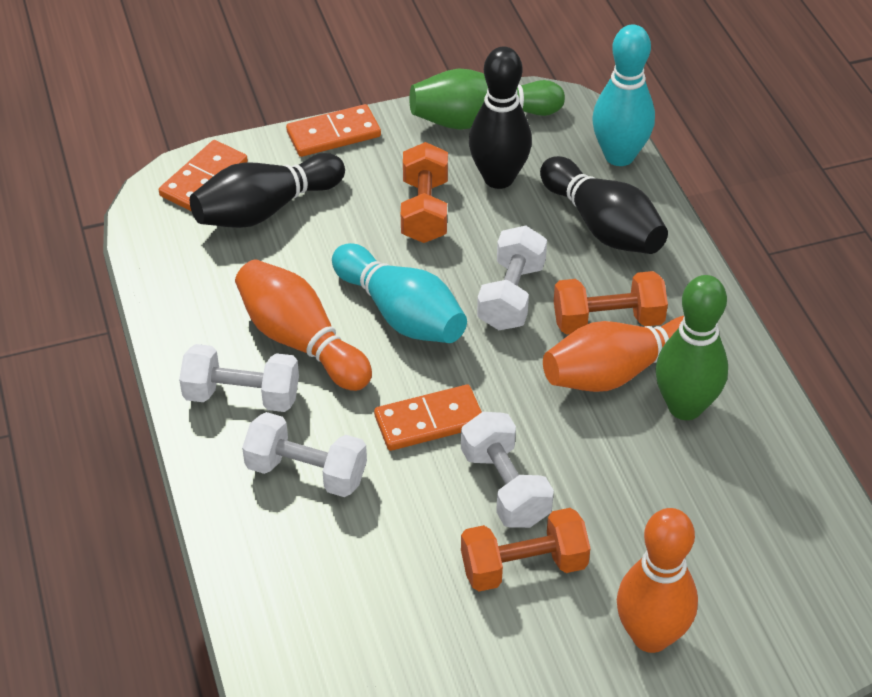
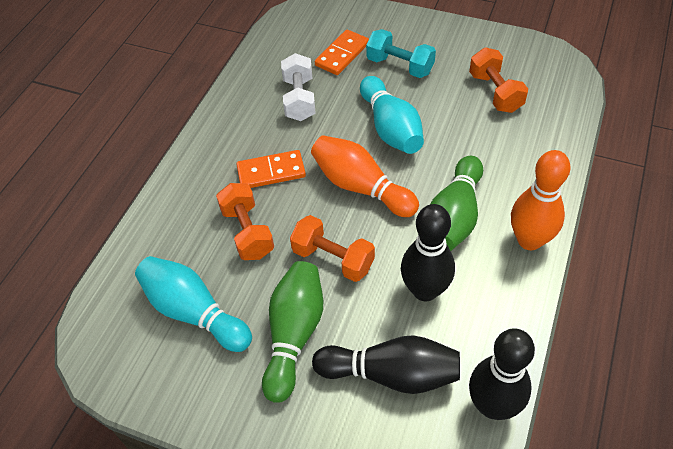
orange bowling pin: 3 -> 2
orange domino: 3 -> 2
turquoise dumbbell: 0 -> 1
white dumbbell: 4 -> 1

